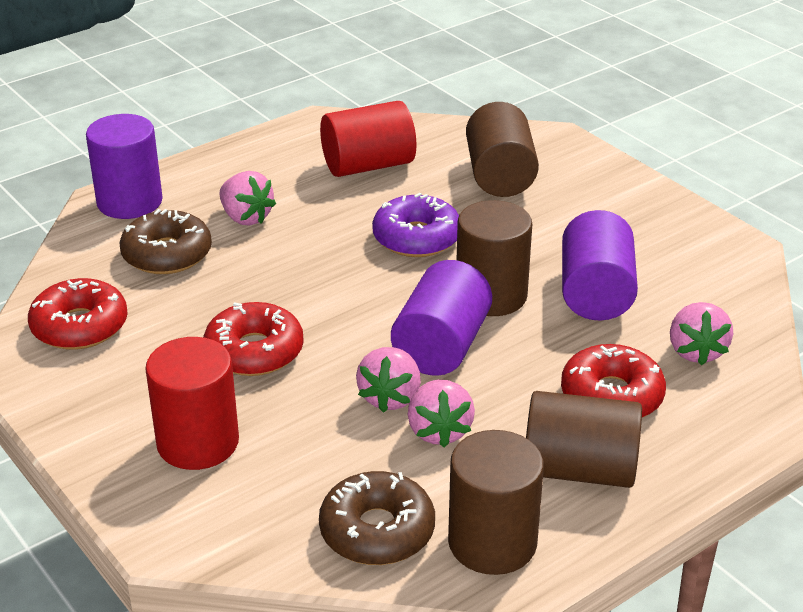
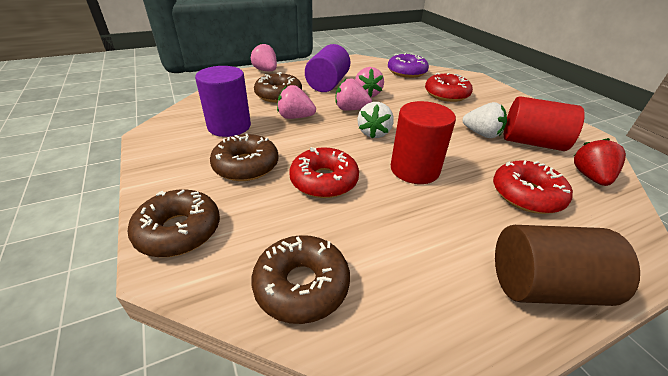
brown cylinder: 4 -> 1
brown donut: 2 -> 4
purple cylinder: 3 -> 2
red strawberry: 0 -> 1
white strawberry: 0 -> 2

